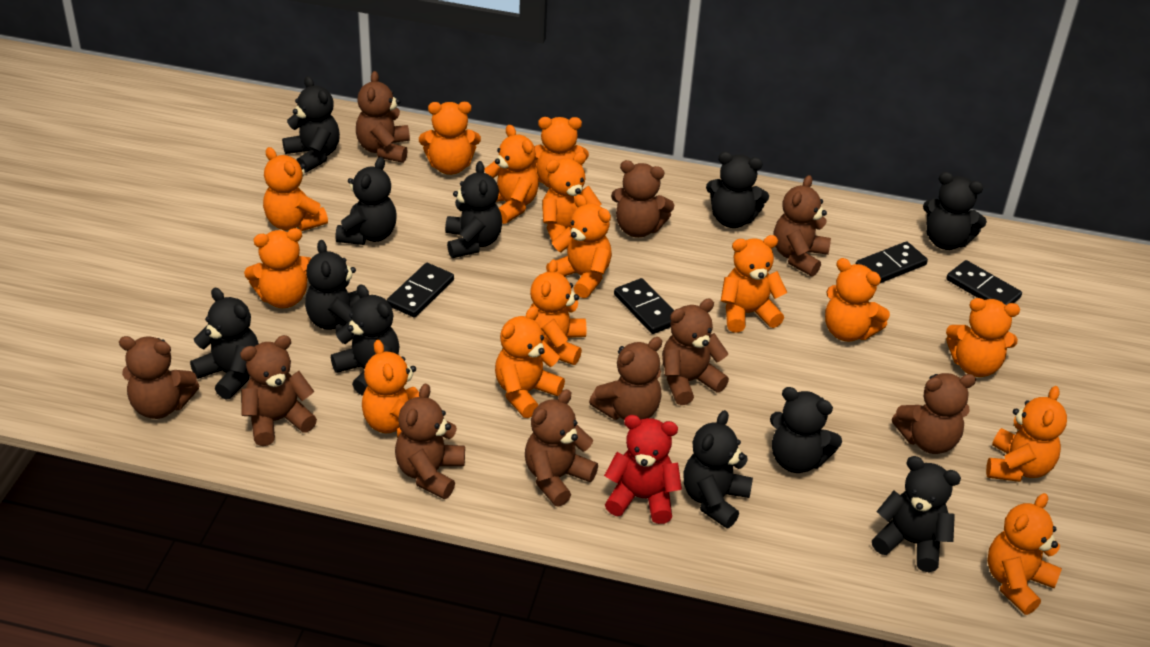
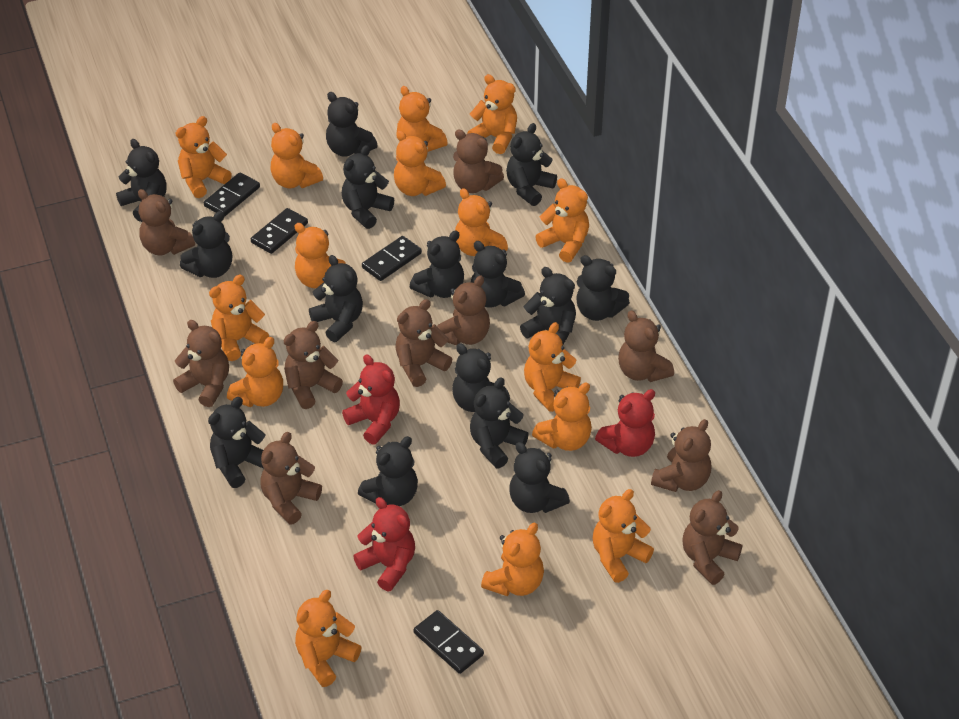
black teddy bear: 11 -> 15
red teddy bear: 1 -> 3

